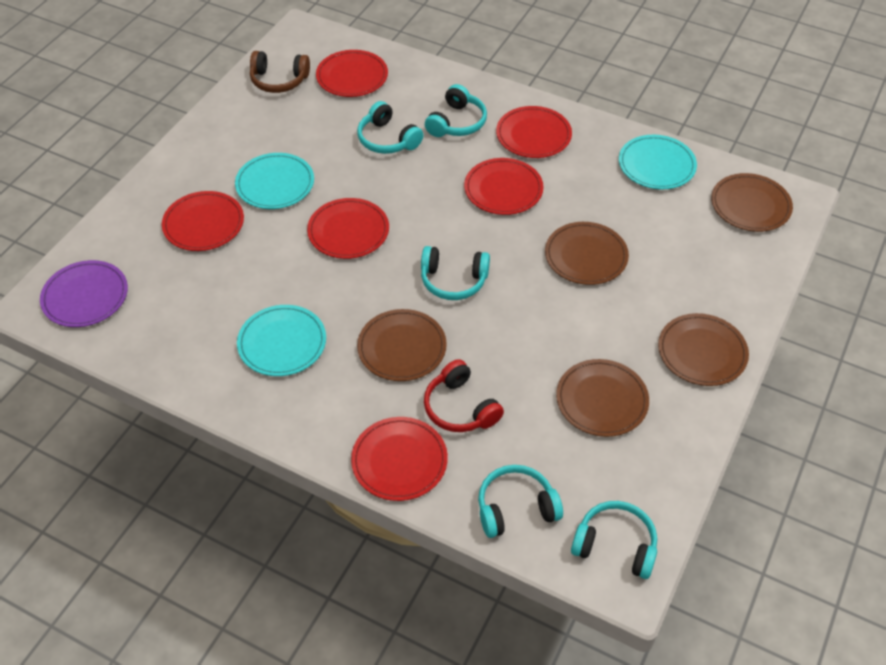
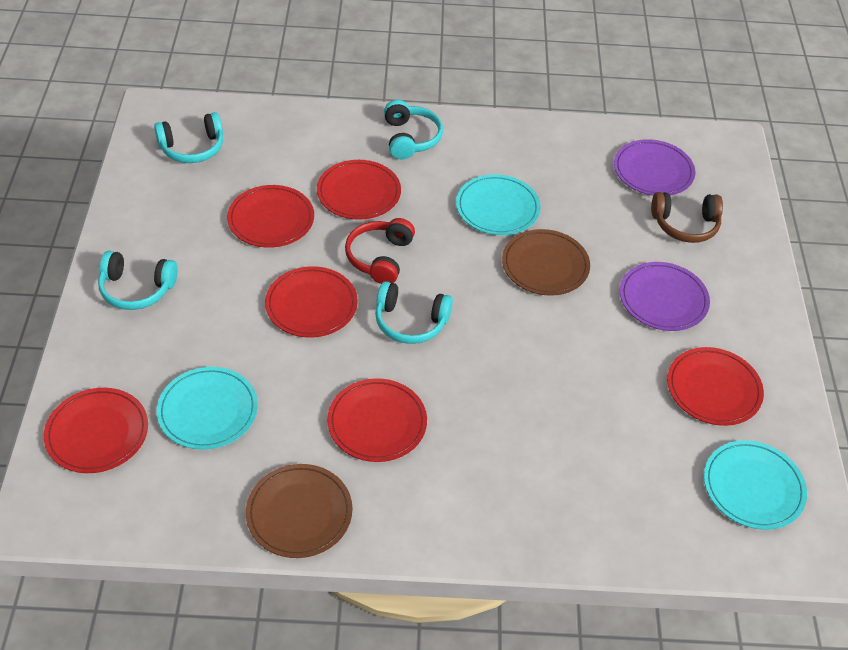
brown plate: 5 -> 2
purple plate: 1 -> 2
turquoise headphones: 5 -> 4

